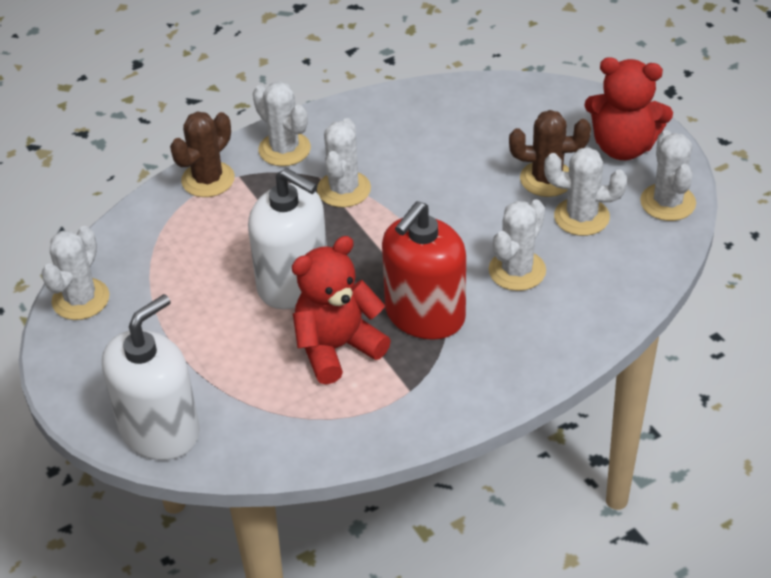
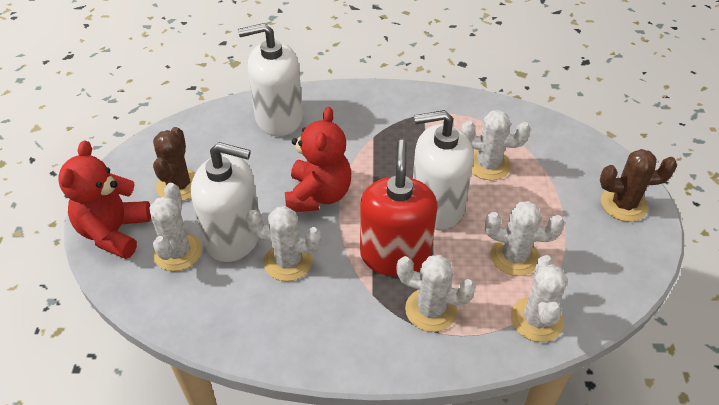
white soap dispenser: 2 -> 3

